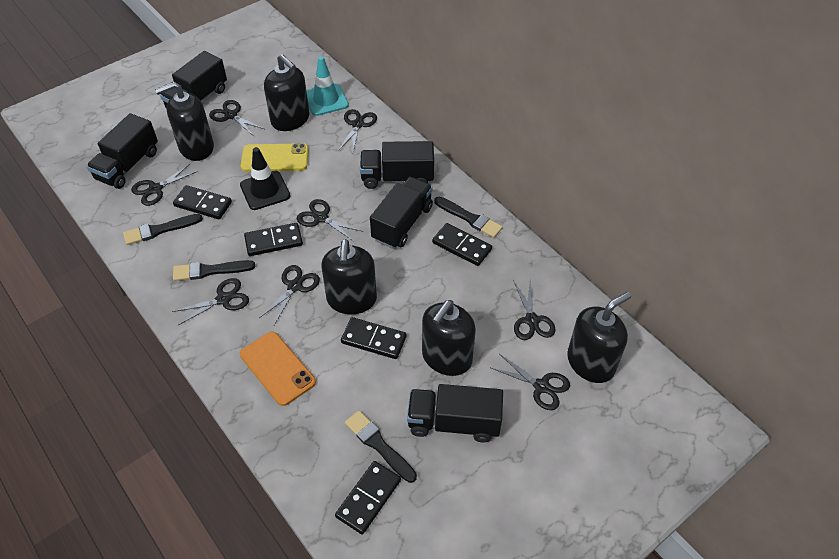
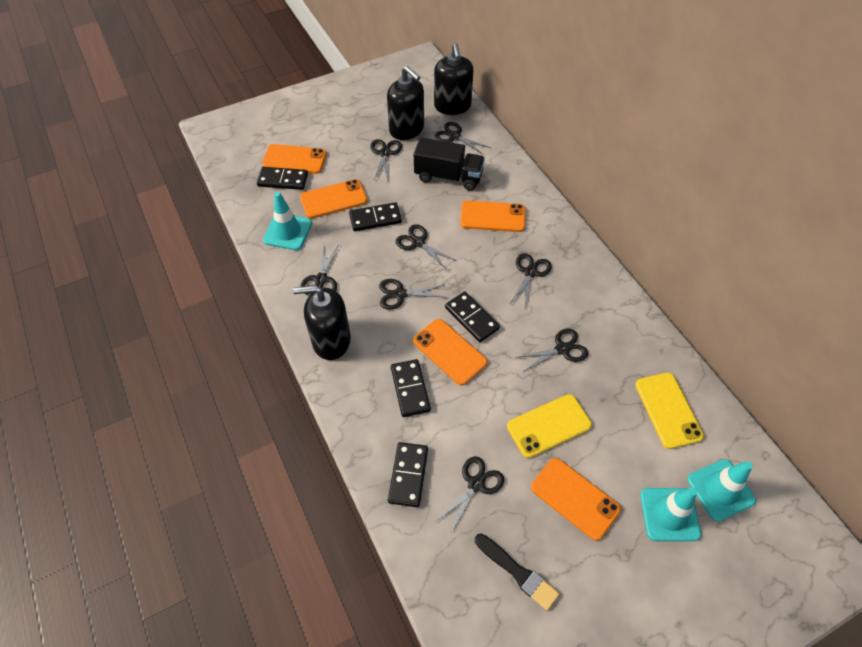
black brush: 4 -> 1
black soap dispenser: 5 -> 3
black traffic cone: 1 -> 0
black truck: 5 -> 1
orange phone: 1 -> 5
turquoise traffic cone: 1 -> 3
yellow phone: 1 -> 2

